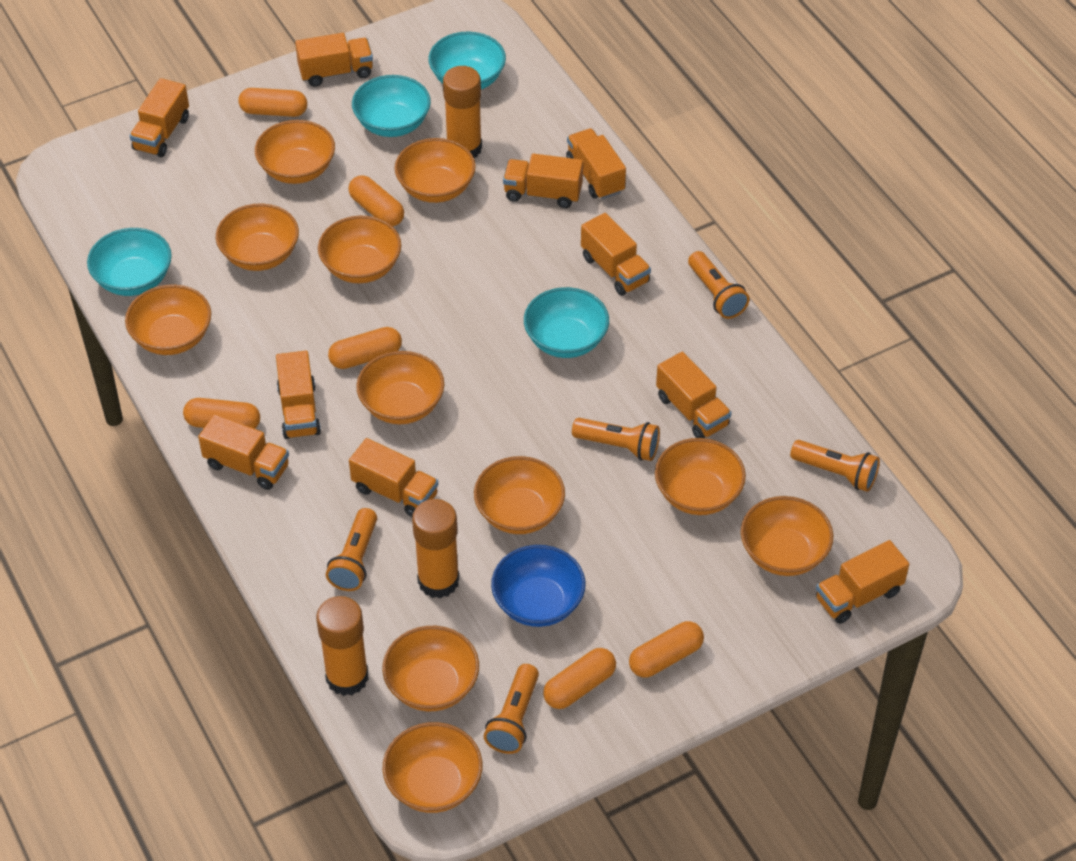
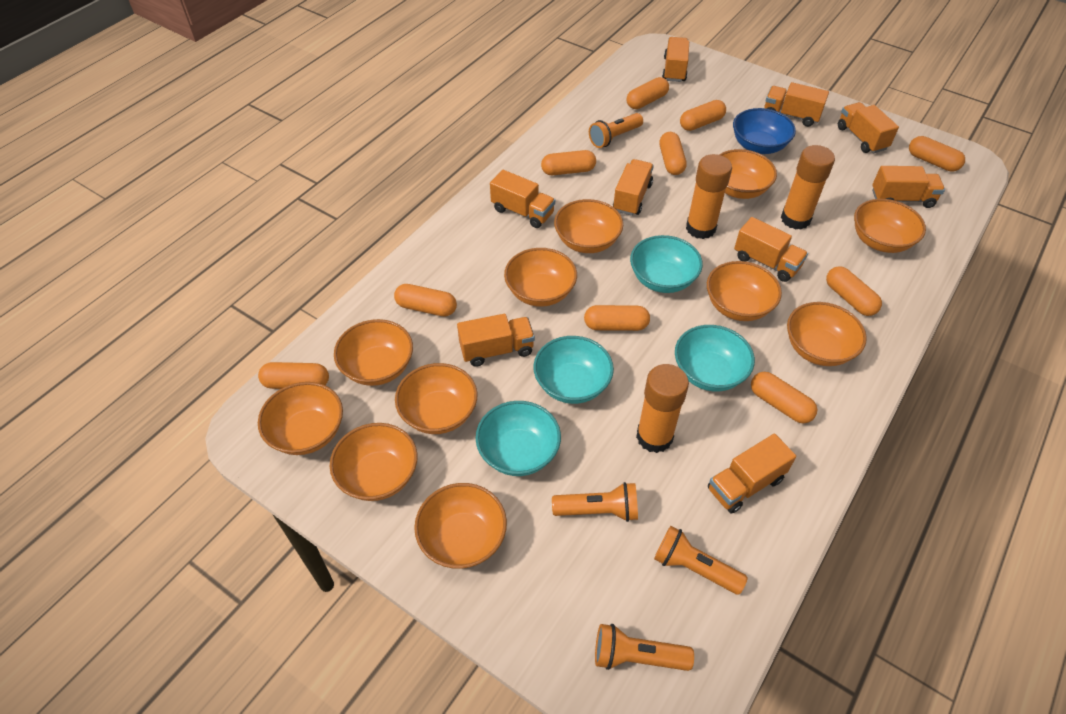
orange capsule: 6 -> 10
orange flashlight: 5 -> 4
orange truck: 10 -> 9

